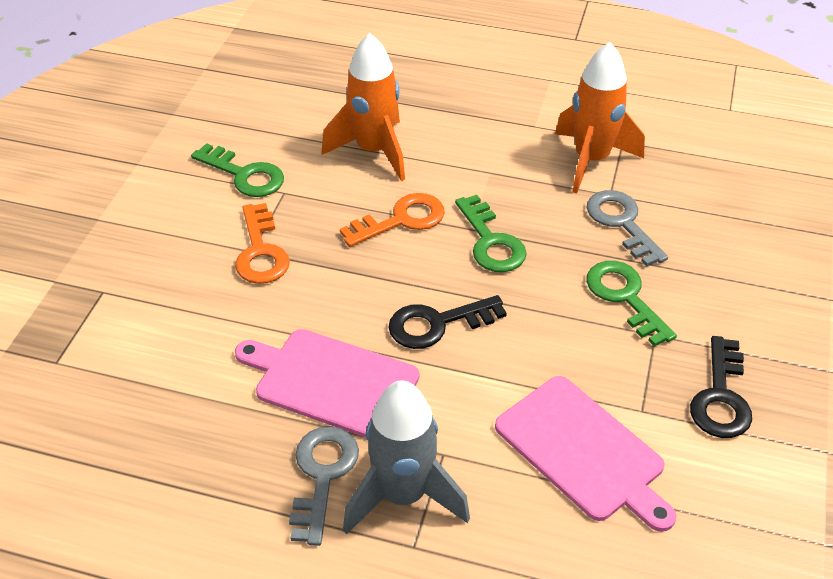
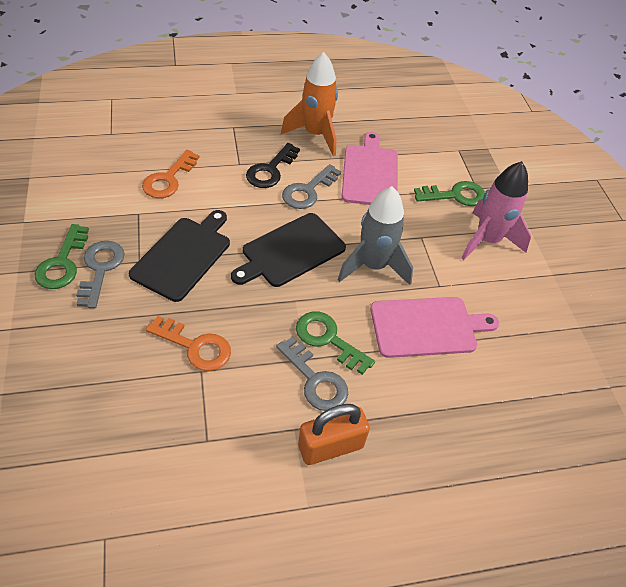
black cutting board: 0 -> 2
black key: 2 -> 1
grey key: 2 -> 3
orange padlock: 0 -> 1
orange rocket: 2 -> 1
pink rocket: 0 -> 1

